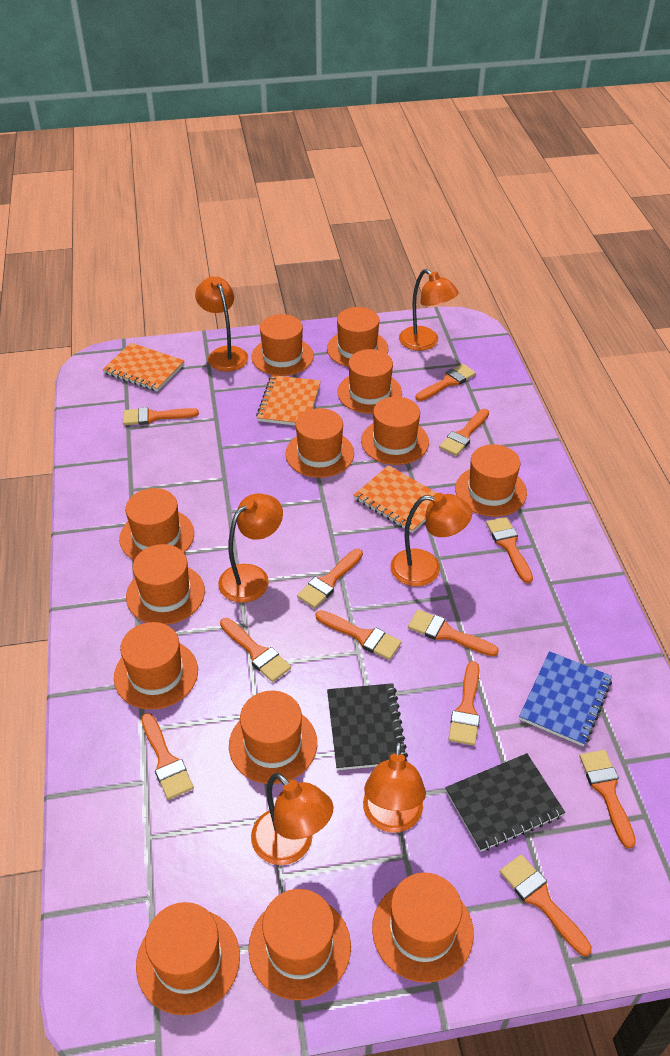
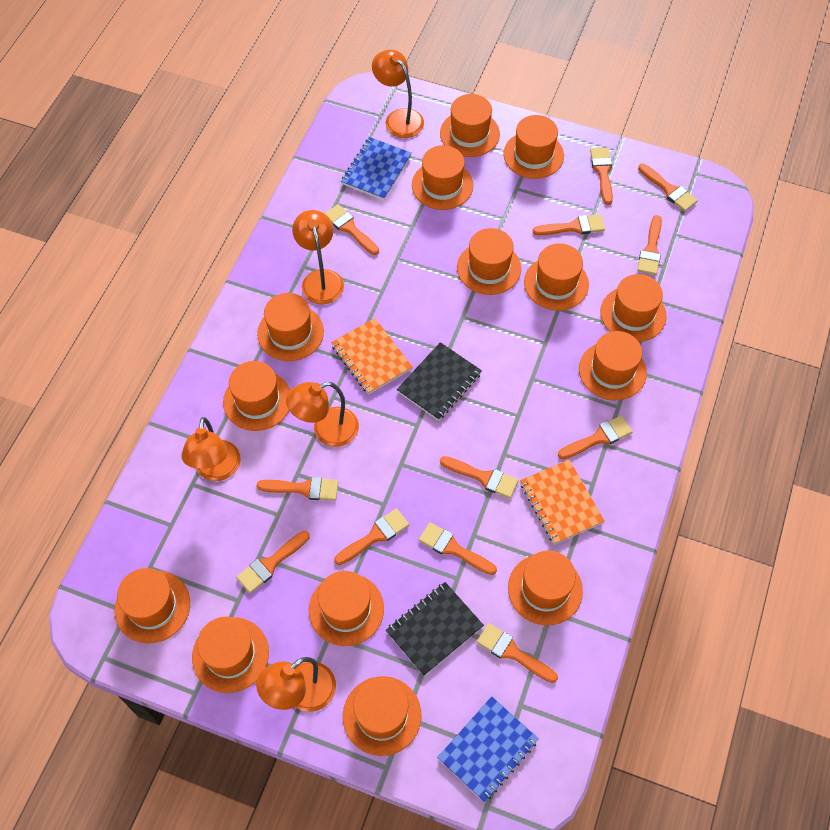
blue notebook: 1 -> 2
orange hat: 13 -> 14
orange lamp: 6 -> 5
orange notebook: 3 -> 2

